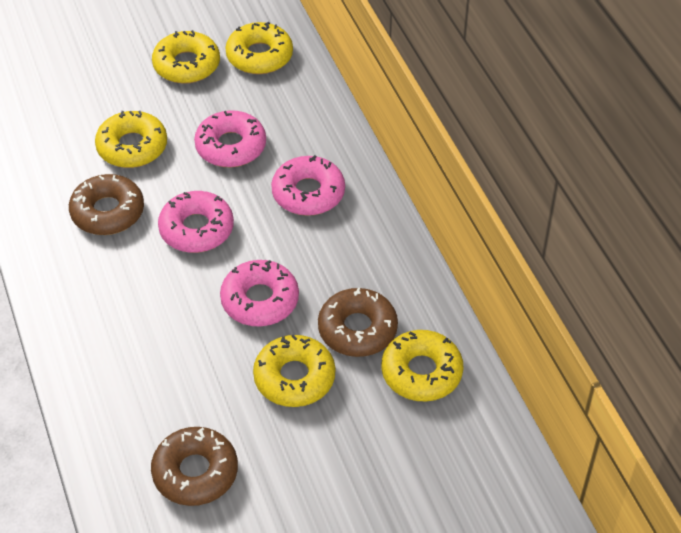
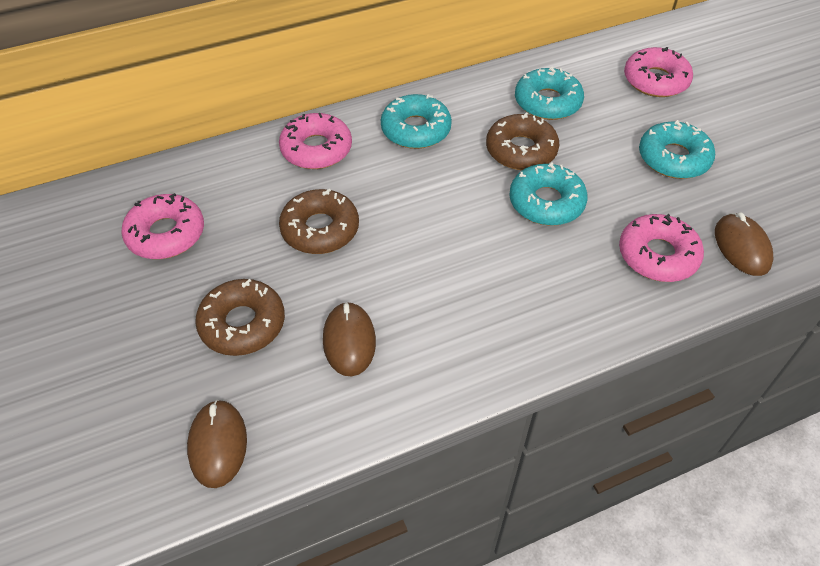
brown mouse: 0 -> 3
turquoise donut: 0 -> 4
yellow donut: 5 -> 0

